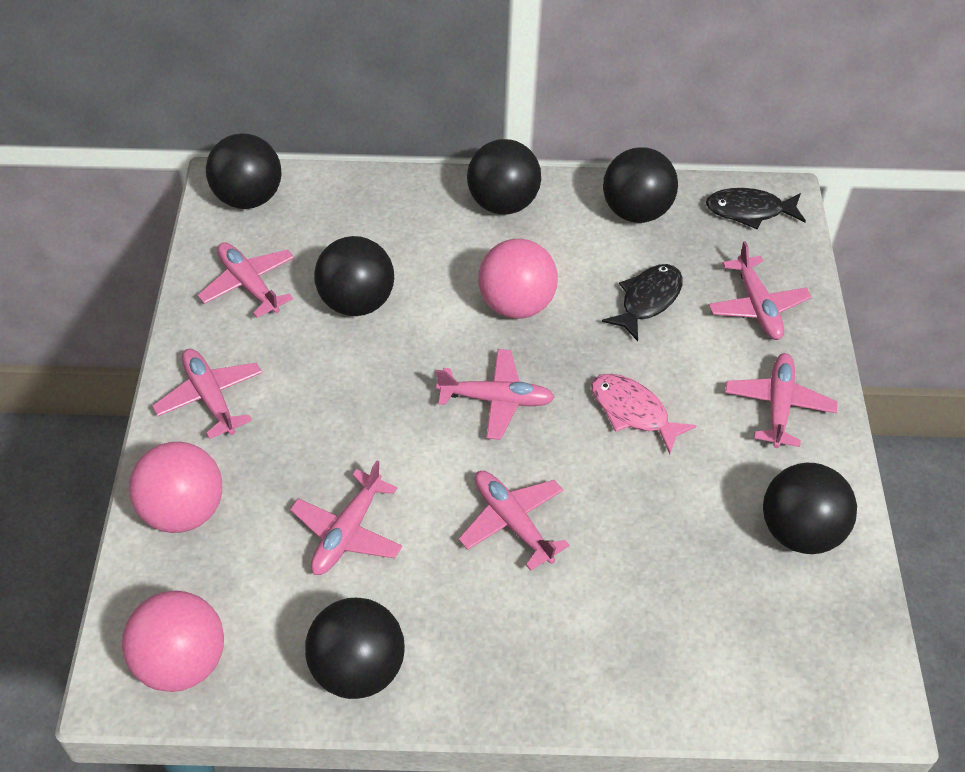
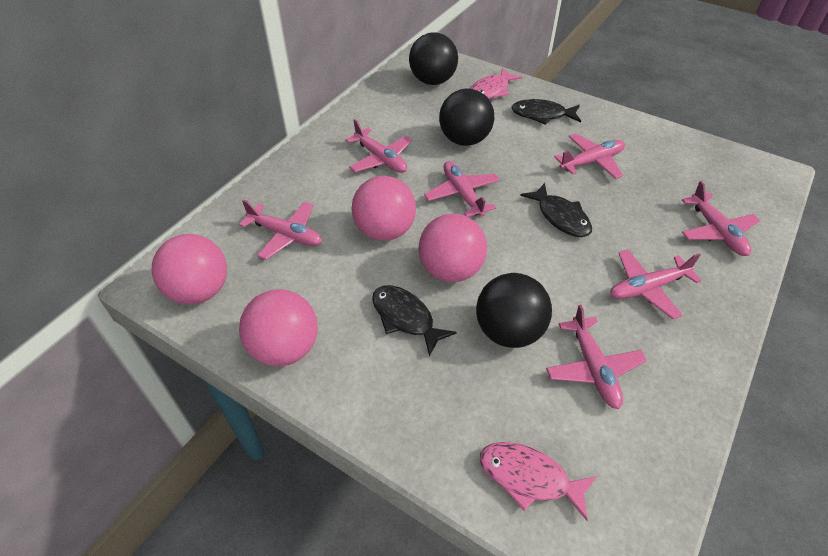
black ball: 6 -> 3
black fish: 2 -> 3
pink ball: 3 -> 4
pink fish: 1 -> 2

